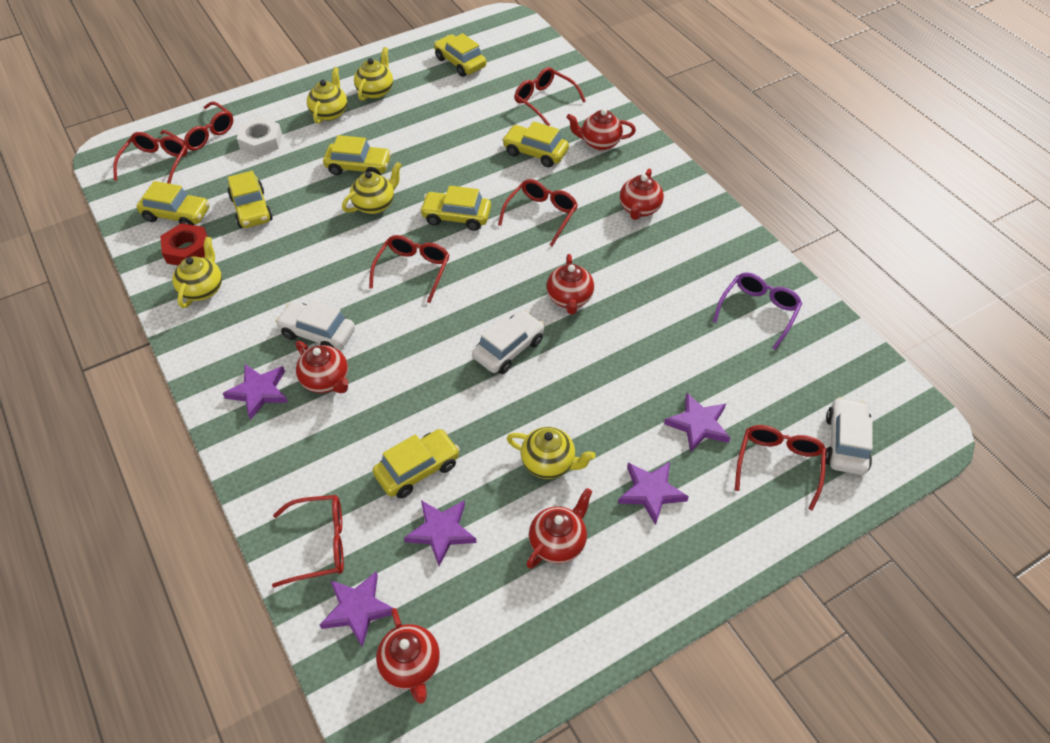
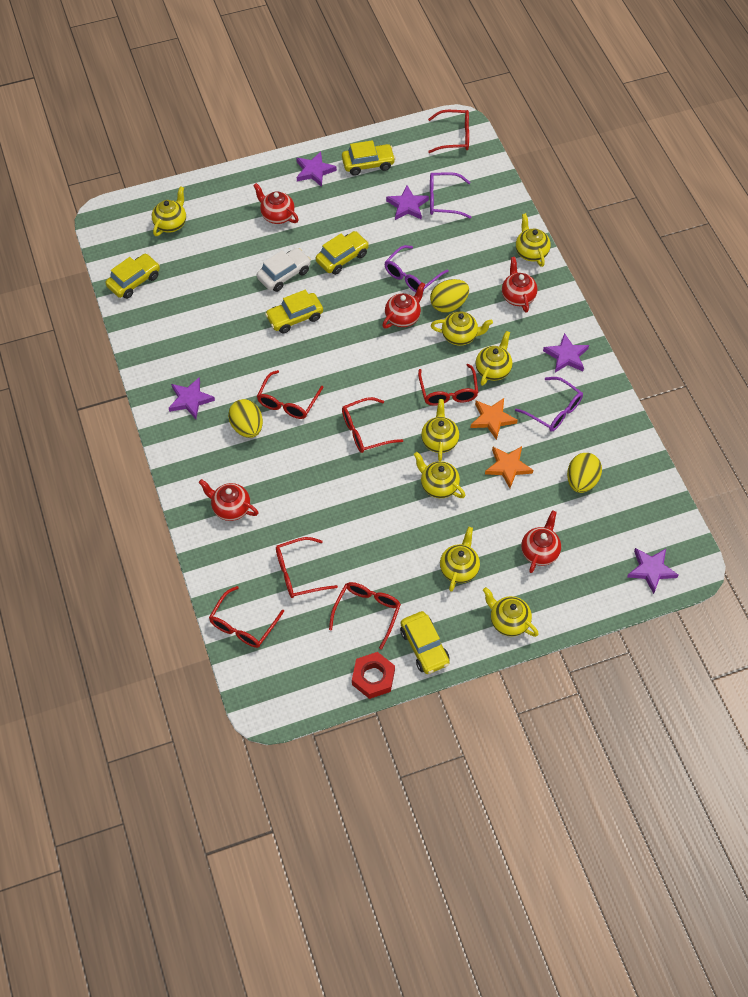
orange star: 0 -> 2
purple glasses: 1 -> 3
red teapot: 6 -> 5
white car: 3 -> 1
white nut: 1 -> 0
yellow car: 7 -> 5
yellow egg: 0 -> 3
yellow teapot: 5 -> 8

